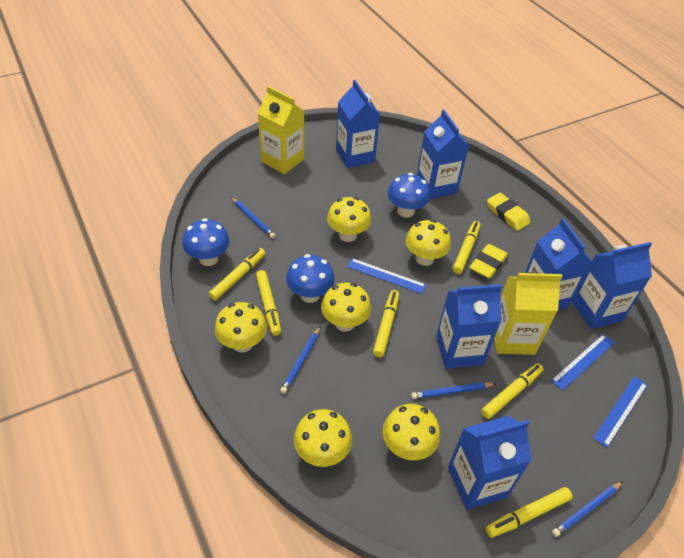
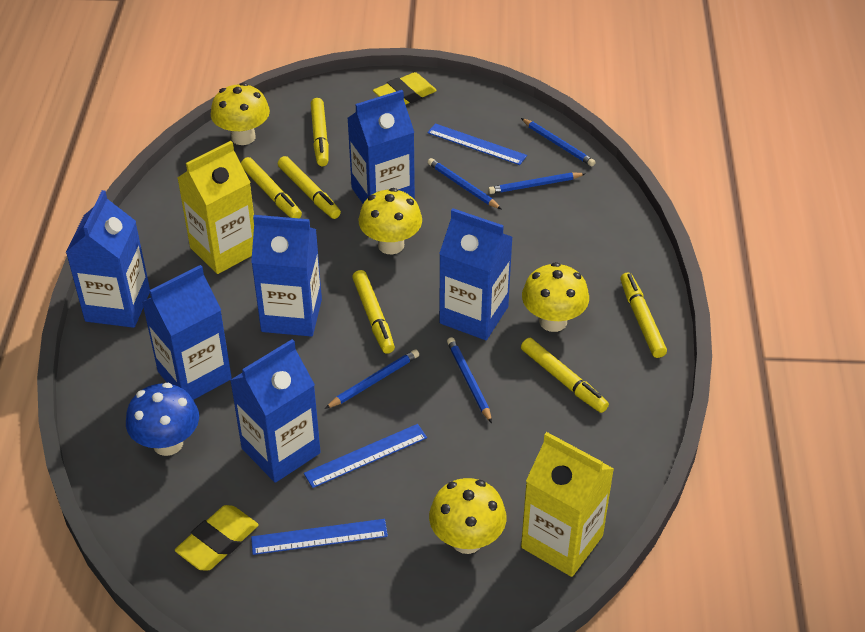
blue mushroom: 3 -> 1
blue pencil: 4 -> 5
yellow mushroom: 6 -> 4

